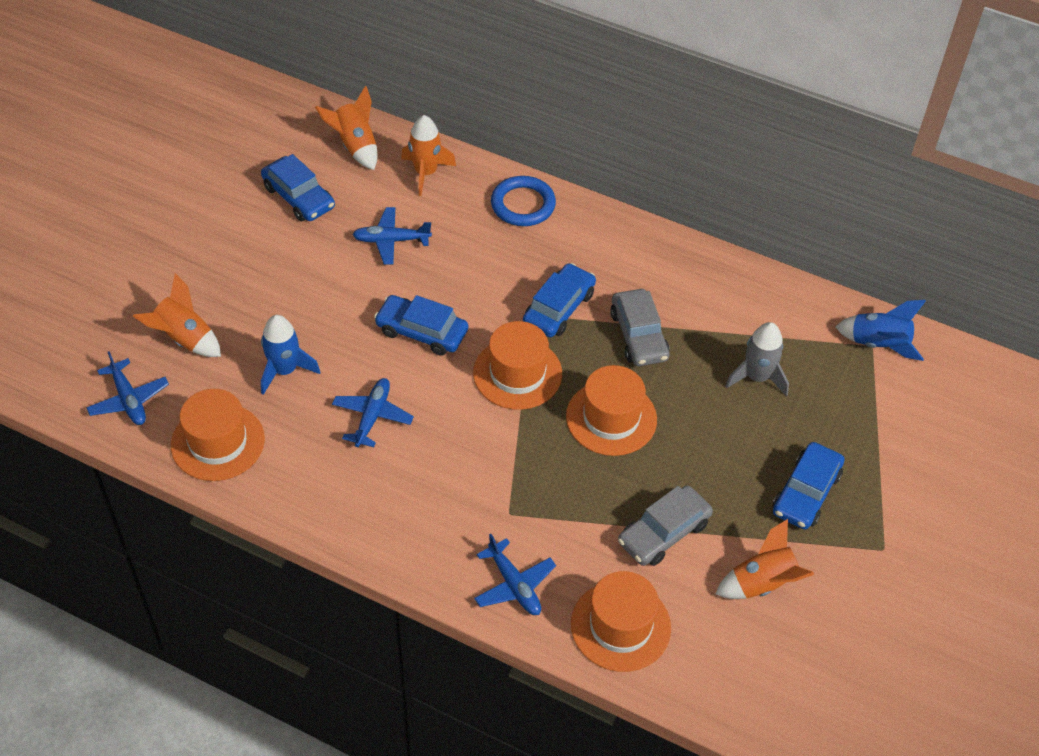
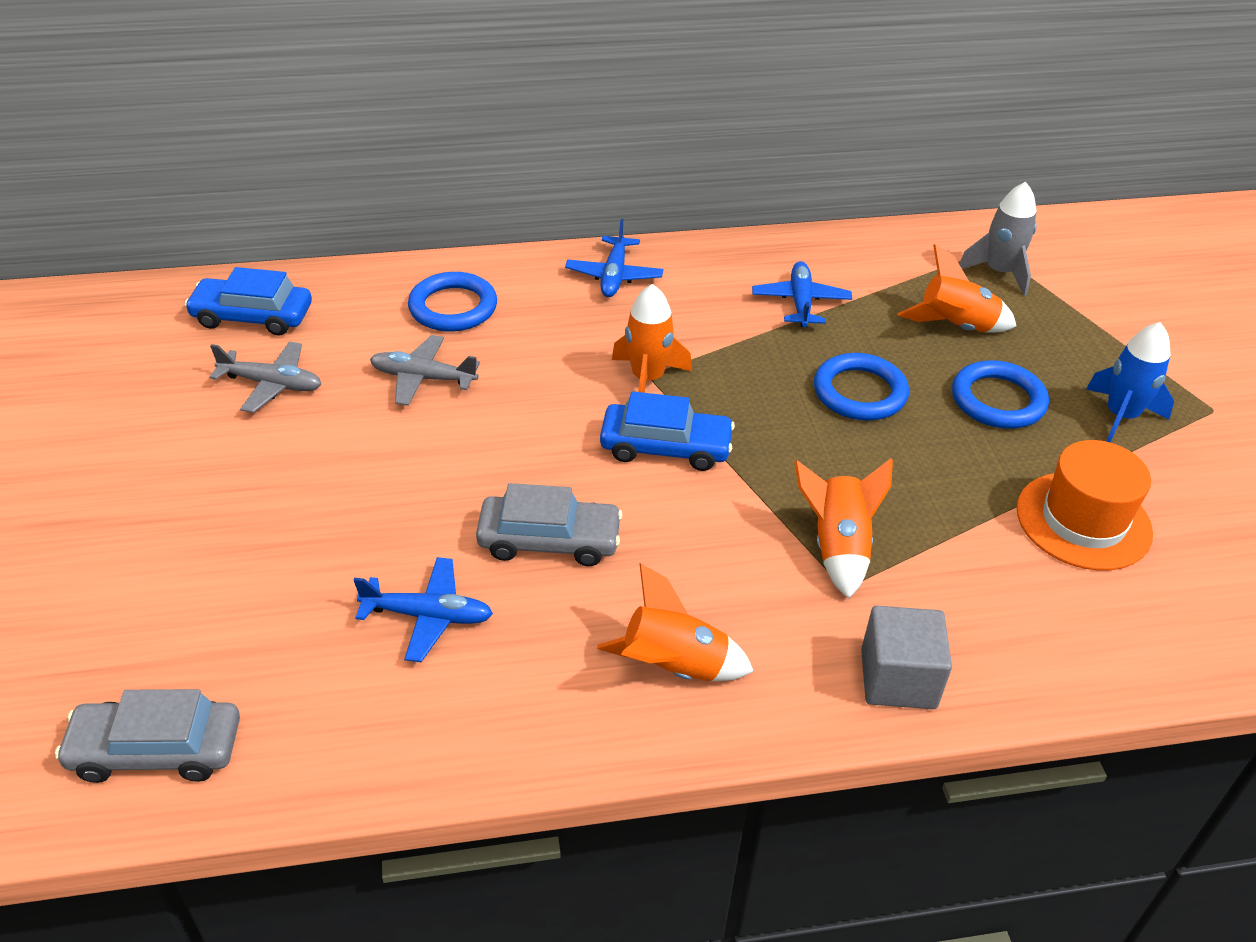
blue car: 4 -> 2
blue plane: 4 -> 3
blue ring: 1 -> 3
blue rocket: 2 -> 1
grey cube: 0 -> 1
grey plane: 0 -> 2
orange hat: 4 -> 1

